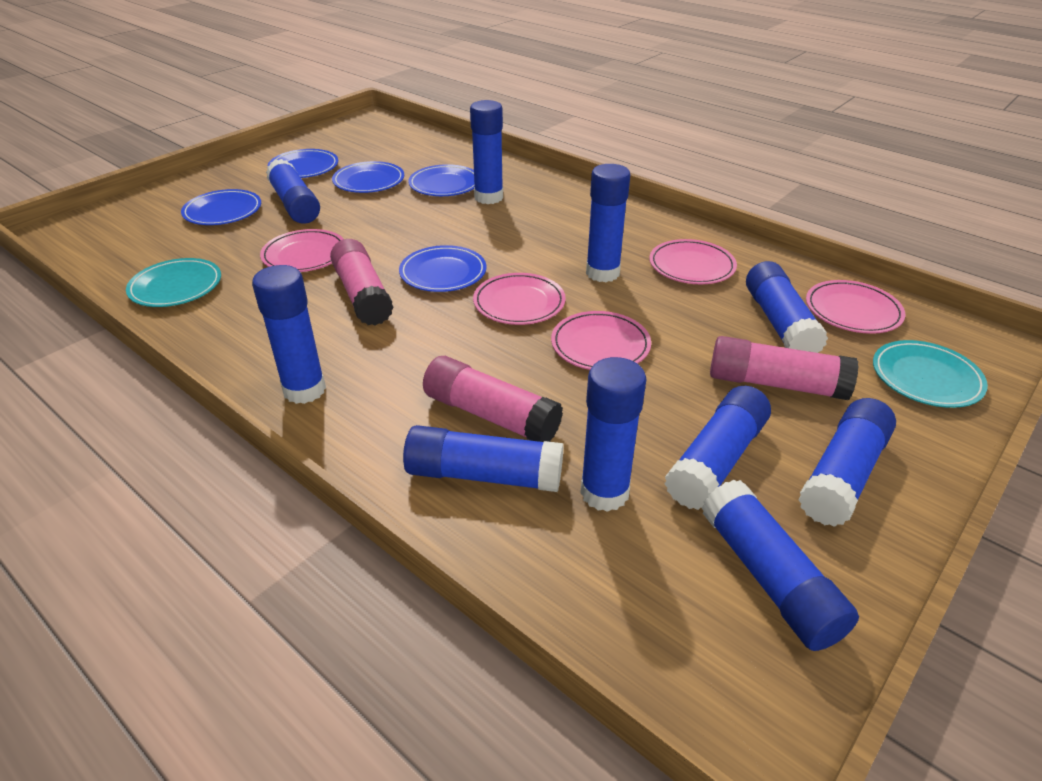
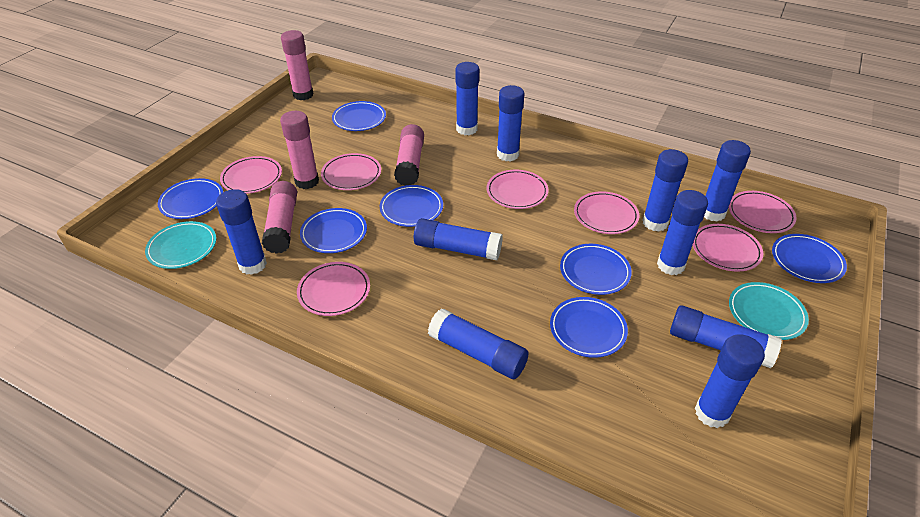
blue plate: 5 -> 7
pink glue stick: 3 -> 4
pink plate: 5 -> 7

